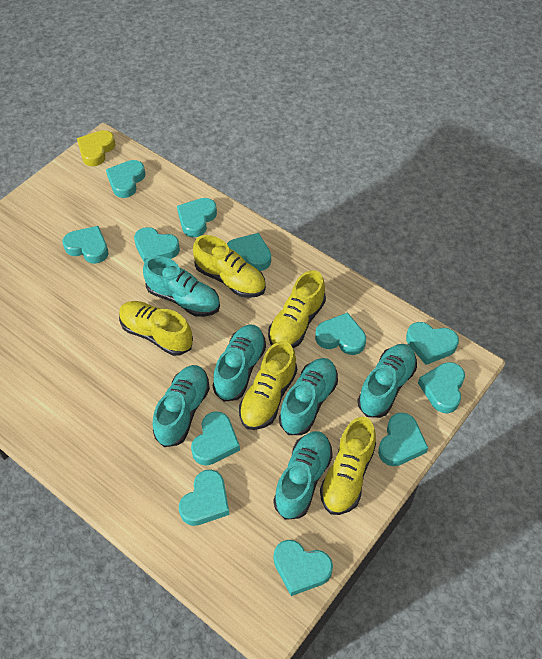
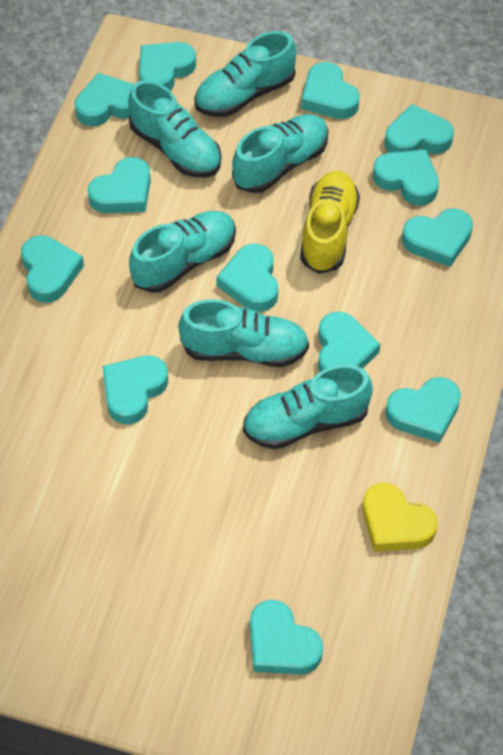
turquoise heart: 12 -> 13
yellow shoe: 5 -> 1

